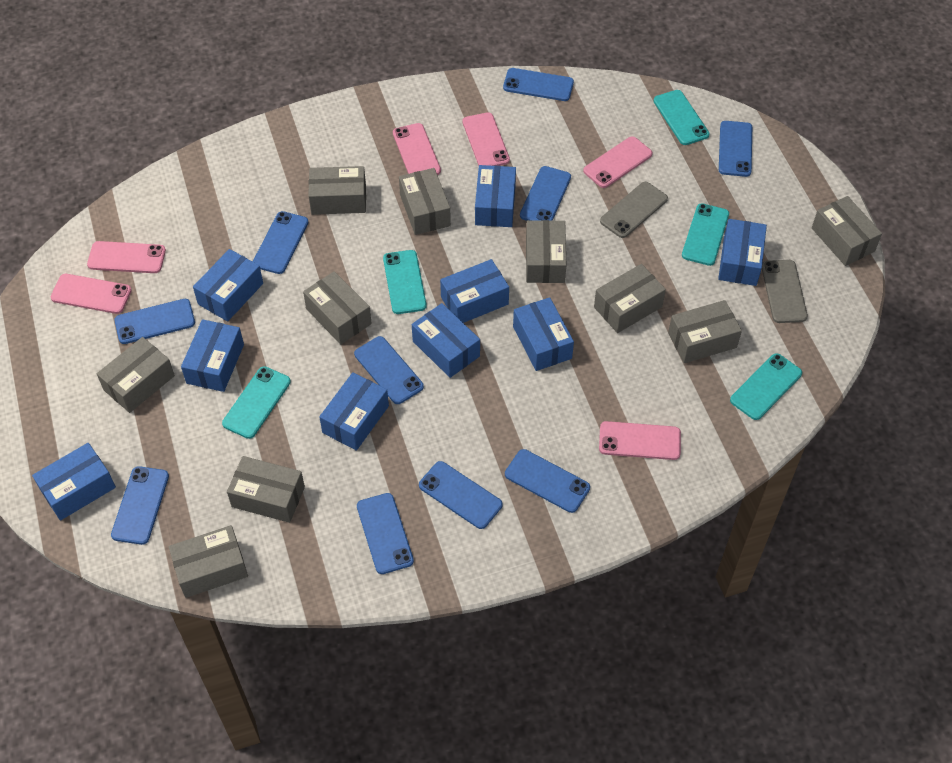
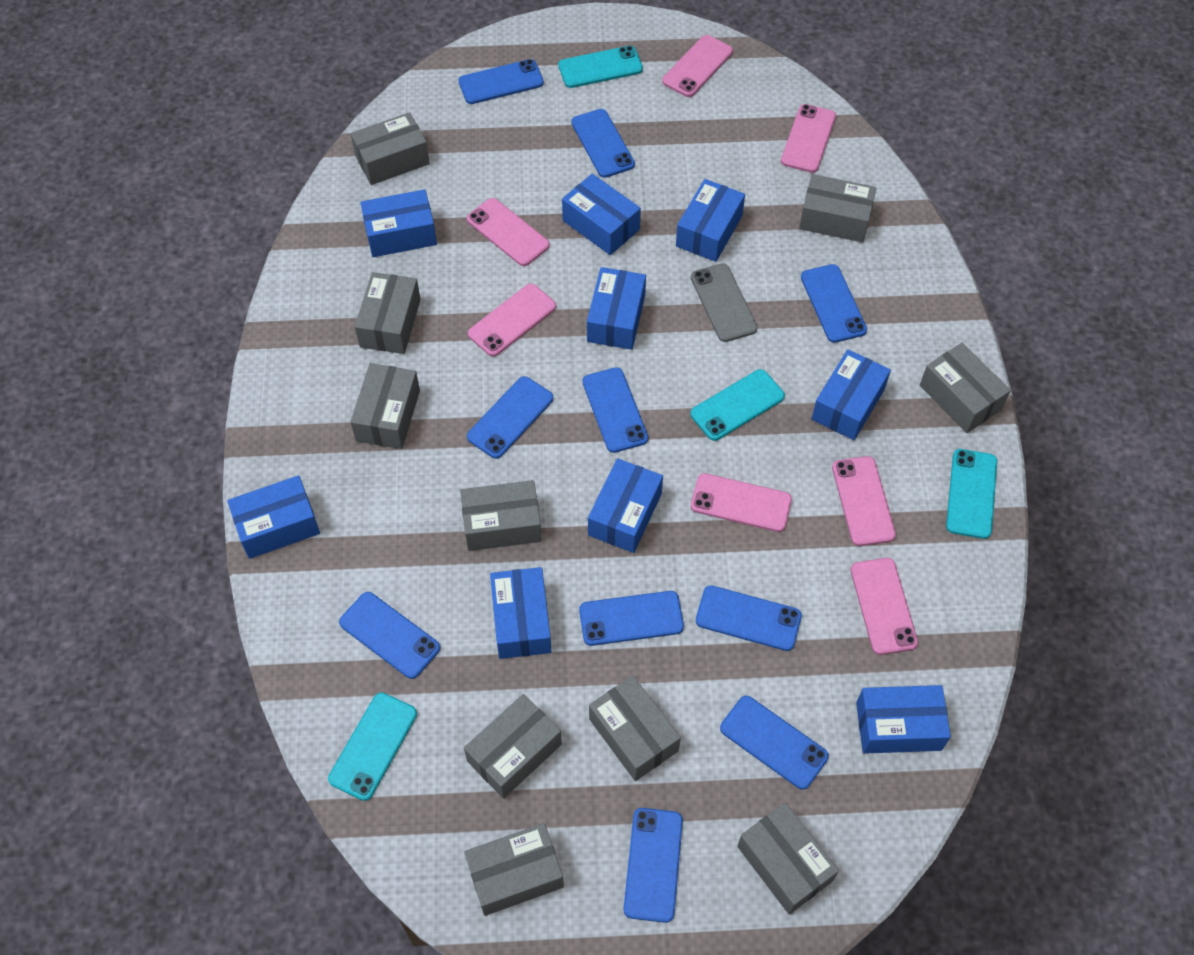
grey phone: 2 -> 1
pink phone: 6 -> 7
turquoise phone: 5 -> 4

